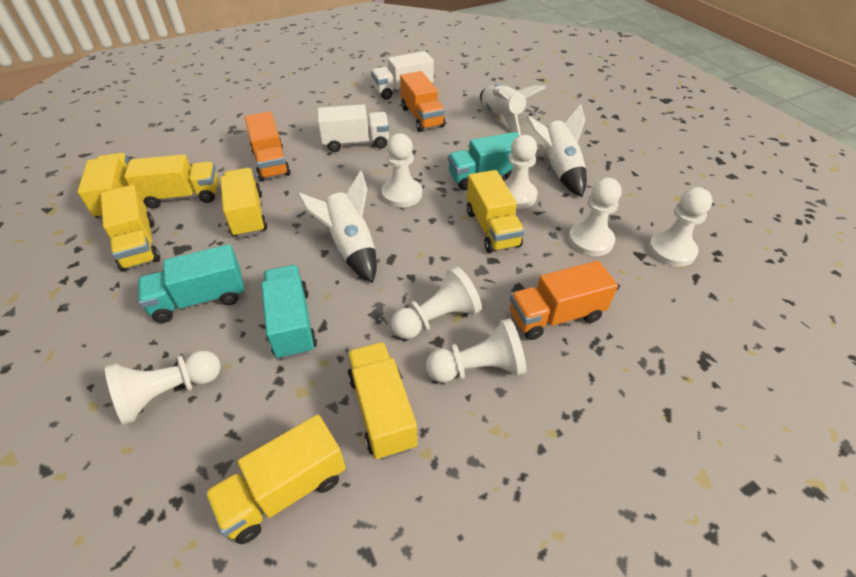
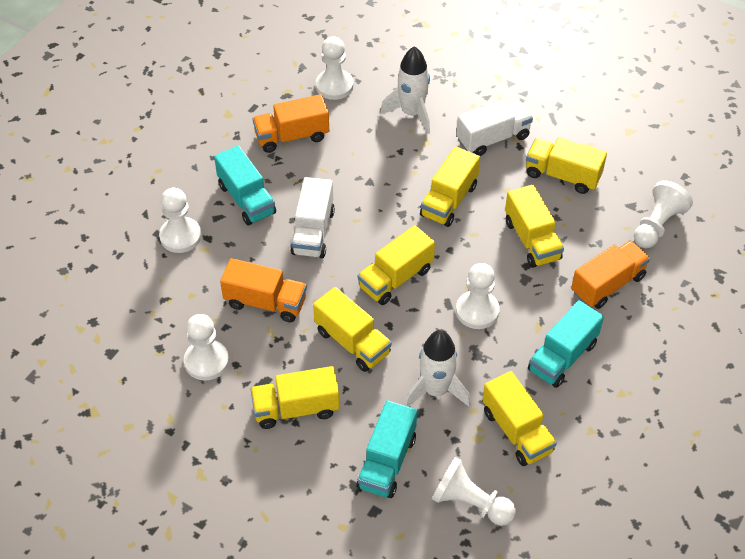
white pawn: 7 -> 6
white rocket: 3 -> 2

